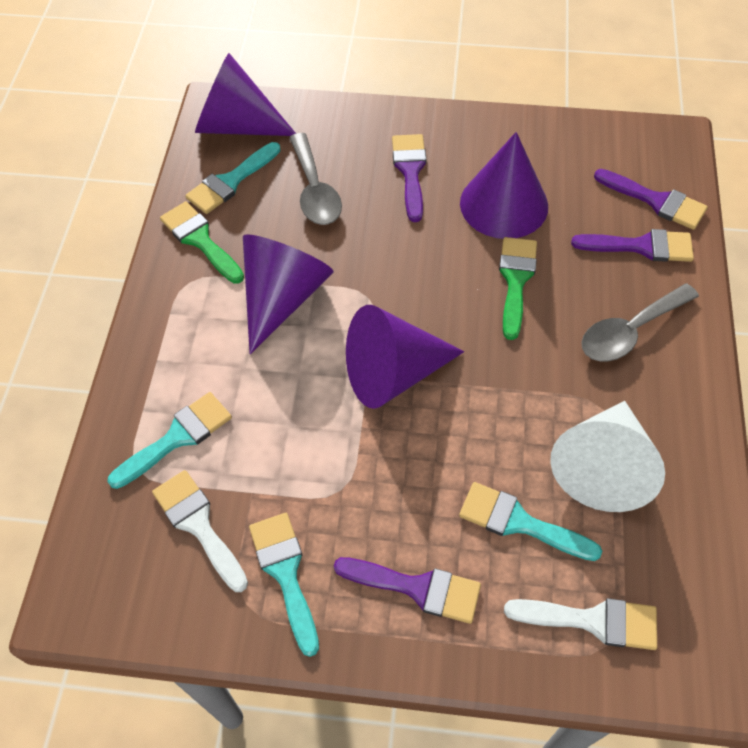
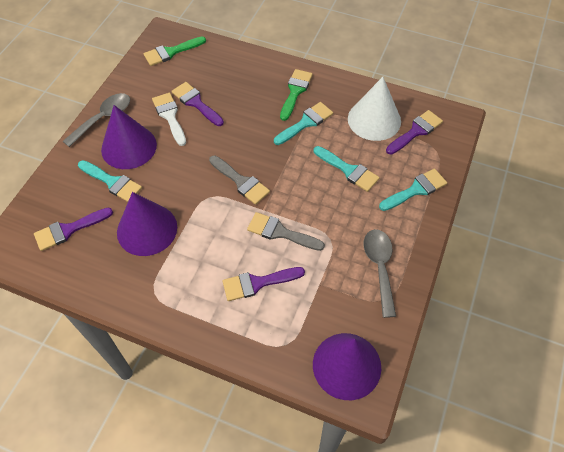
grey brush: 0 -> 2
purple cone: 4 -> 3
white brush: 2 -> 1

